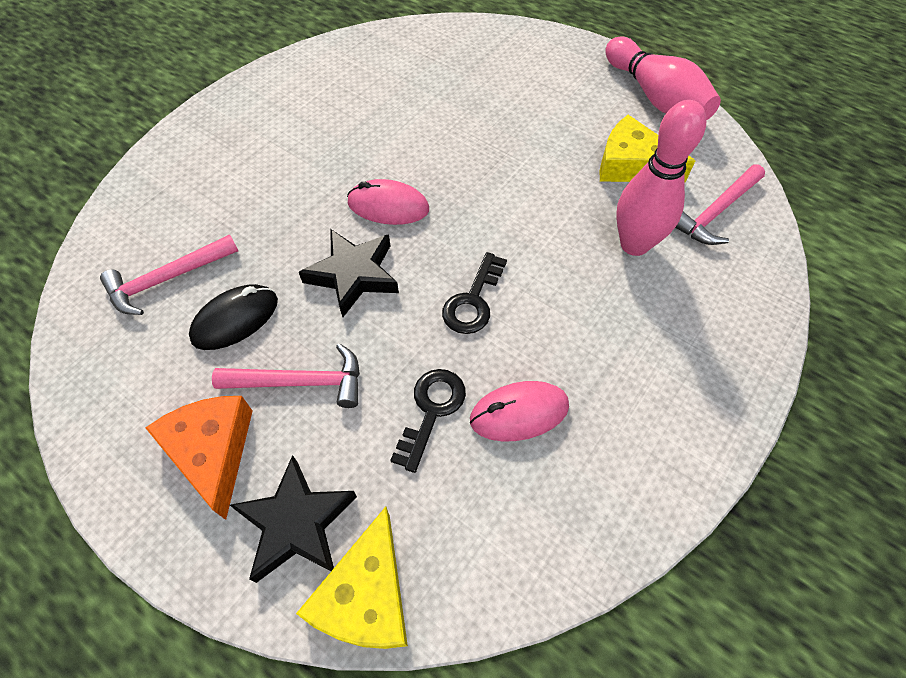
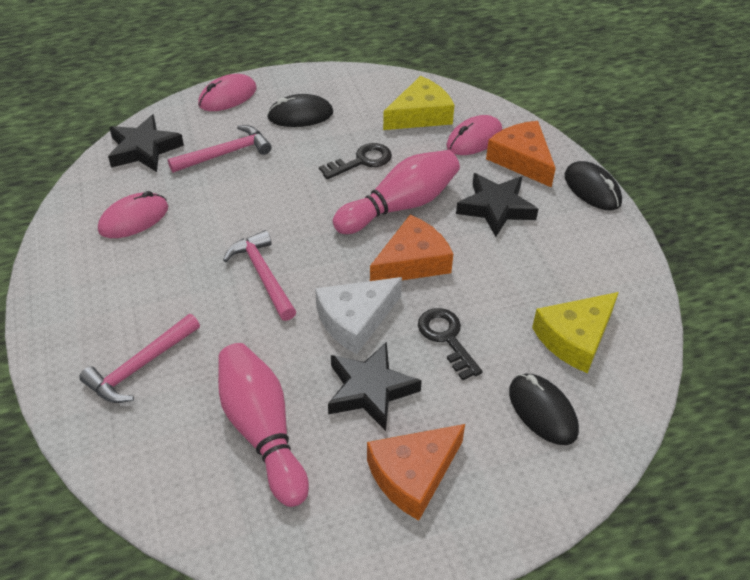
black mouse: 1 -> 3
black star: 2 -> 3
orange cheese: 1 -> 3
pink mouse: 2 -> 3
white cheese: 0 -> 1

